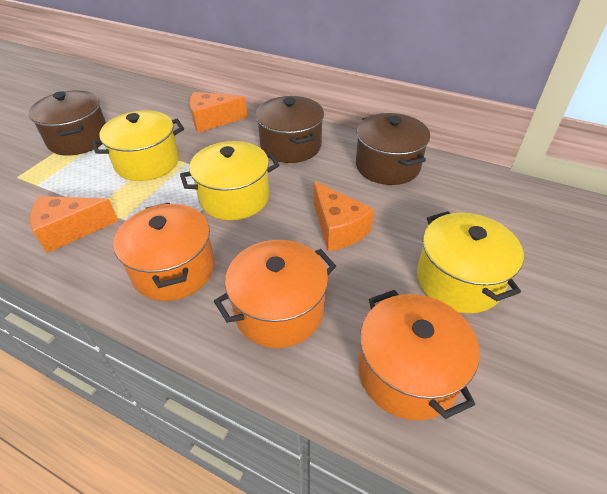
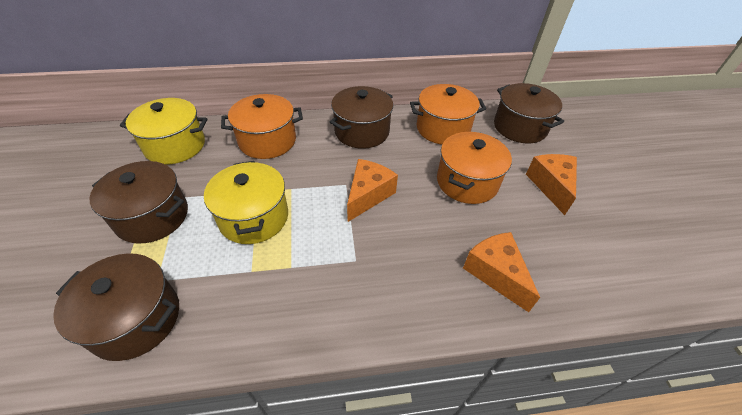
brown pot: 3 -> 4
yellow pot: 3 -> 2

